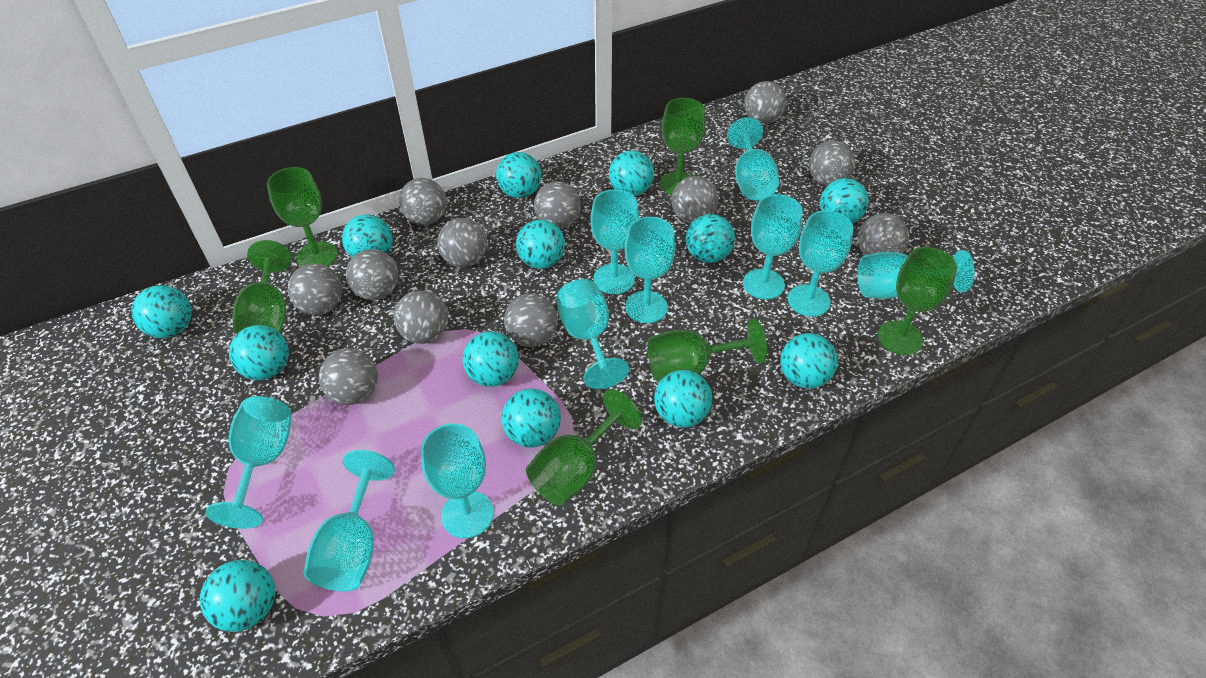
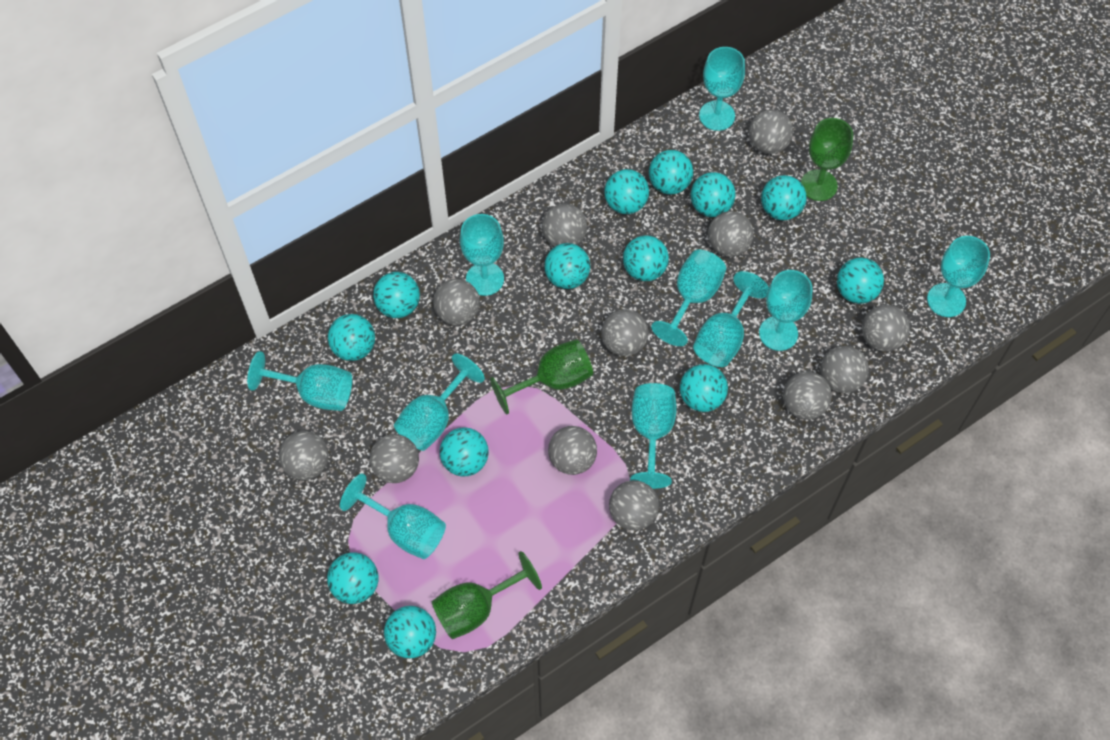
green goblet: 6 -> 3

